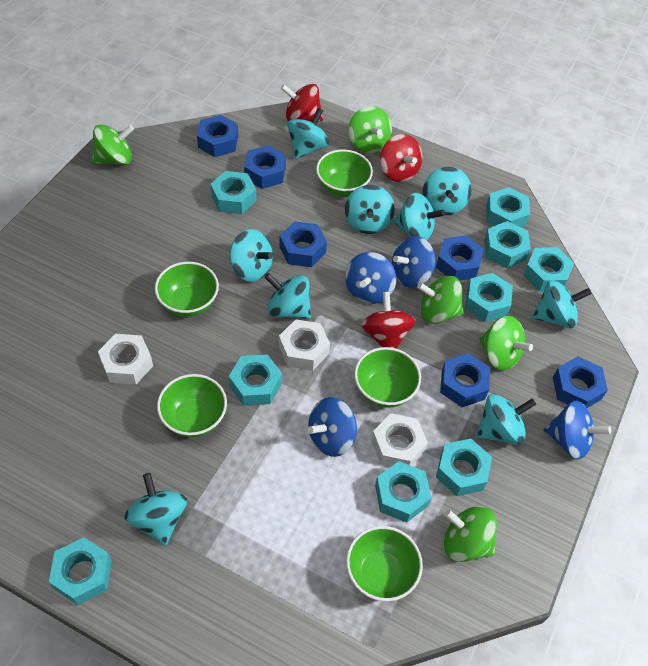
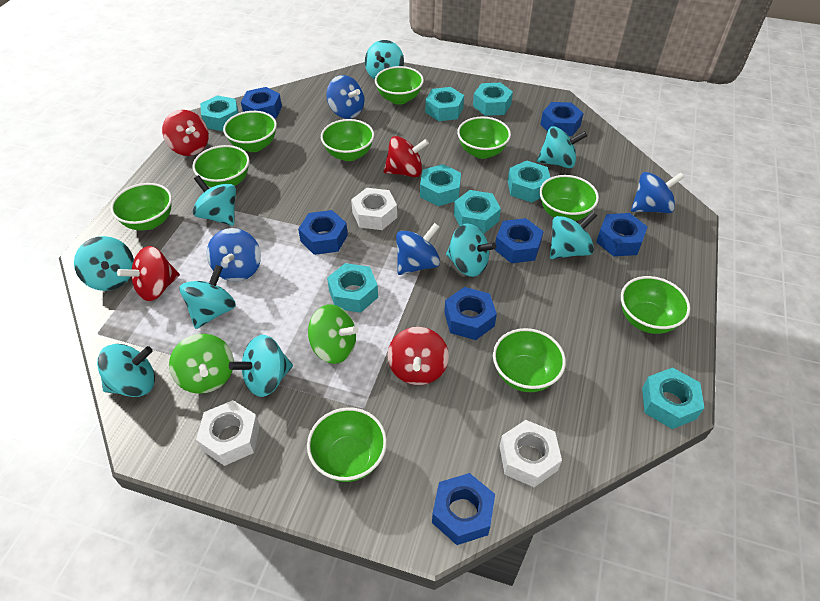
blue nut: 6 -> 7
green bowl: 5 -> 10
green spinning top: 5 -> 2
red spinning top: 3 -> 4
turquoise nut: 9 -> 8

